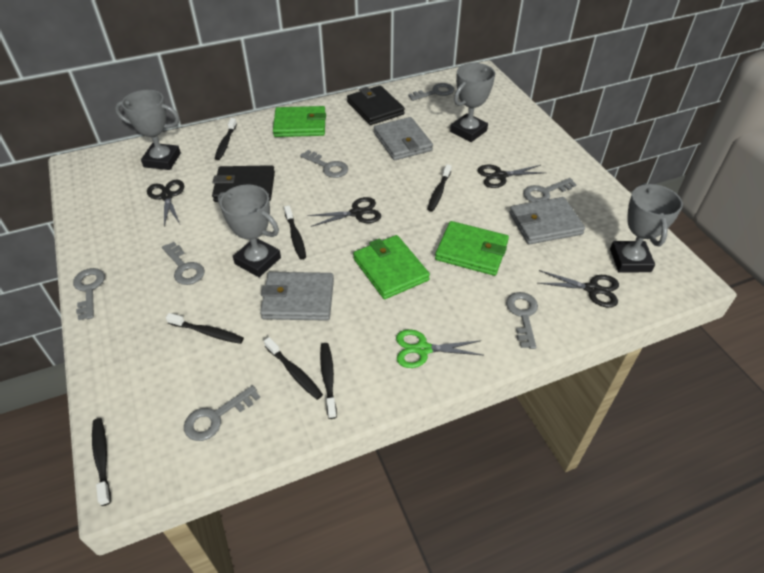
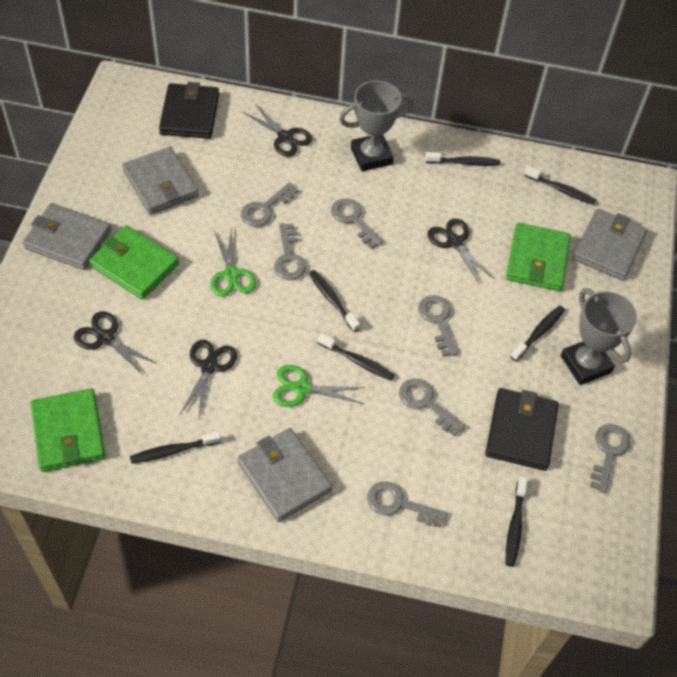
green scissors: 1 -> 2
grey trophy: 4 -> 2
grey wallet: 3 -> 4

